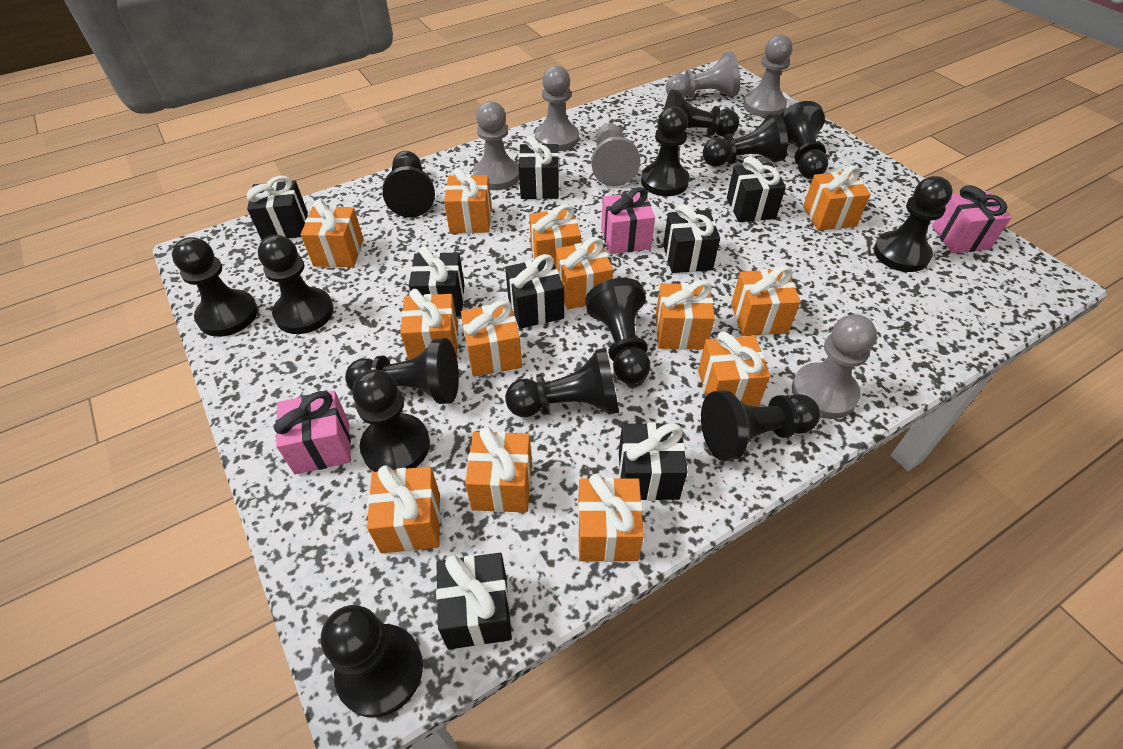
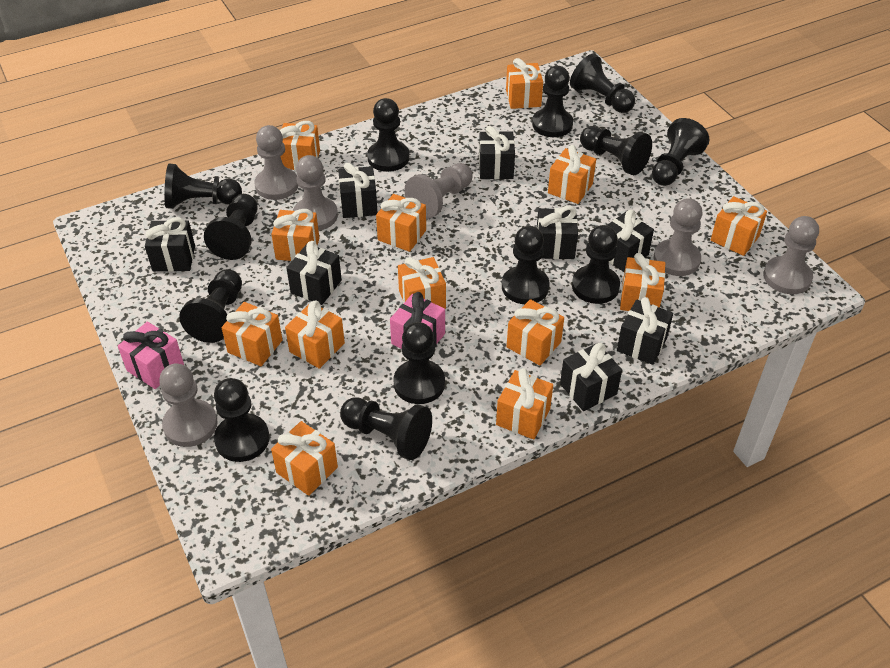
black pawn: 14 -> 13
pink gift: 3 -> 2

